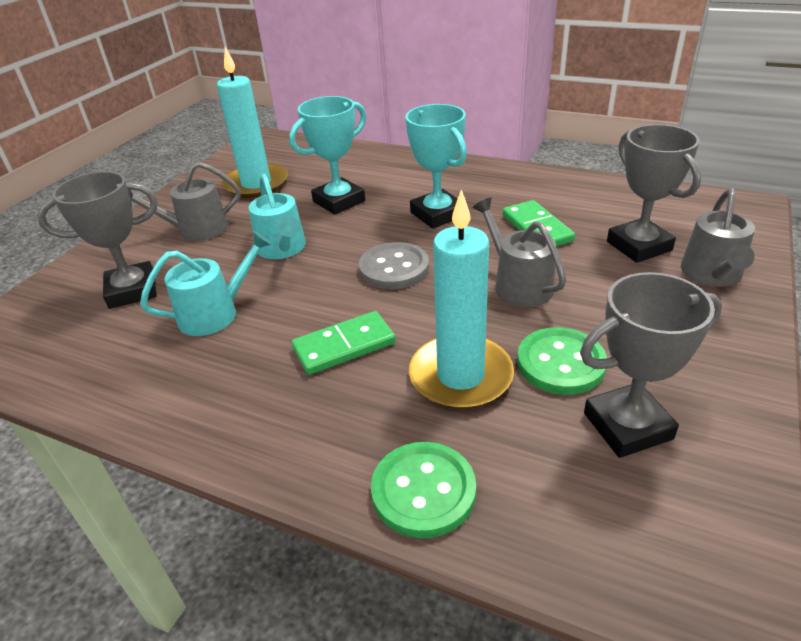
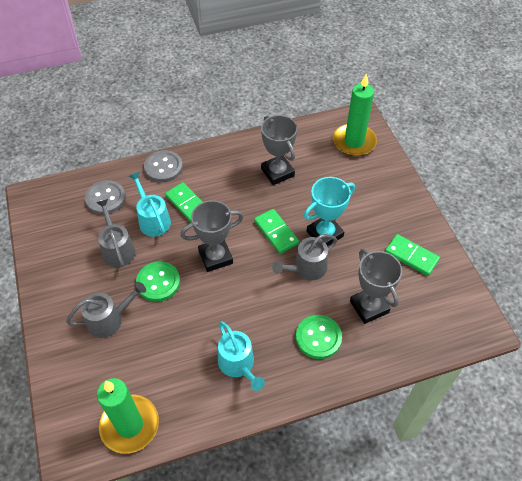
green candle: 0 -> 2
green domino: 2 -> 3
grey button: 1 -> 2
turquoise candle: 2 -> 0
turquoise trophy: 2 -> 1

